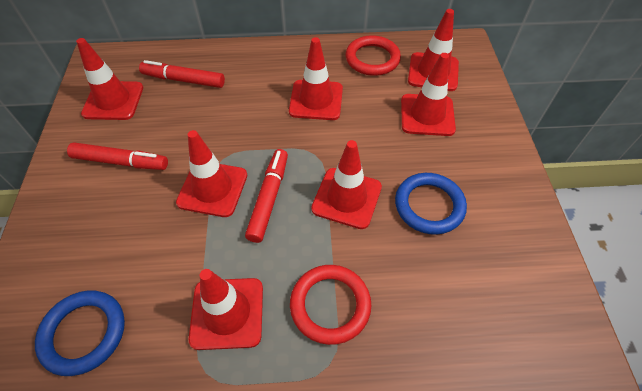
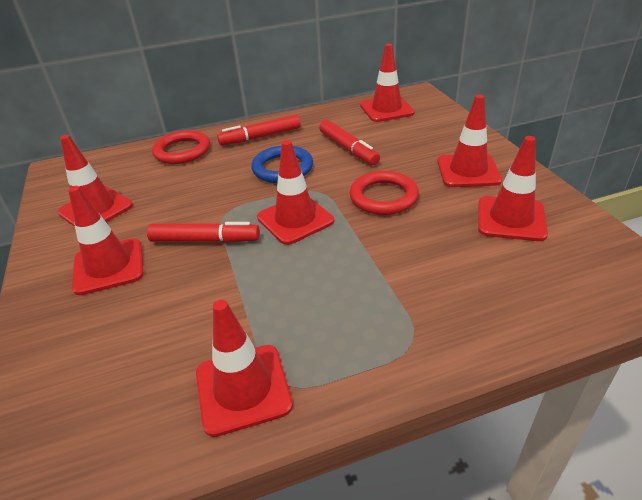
blue ring: 2 -> 1

